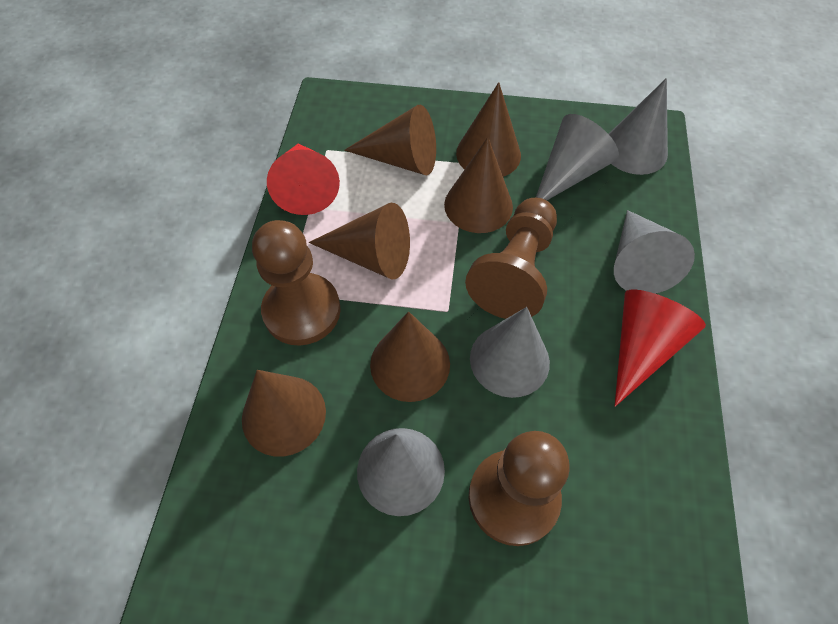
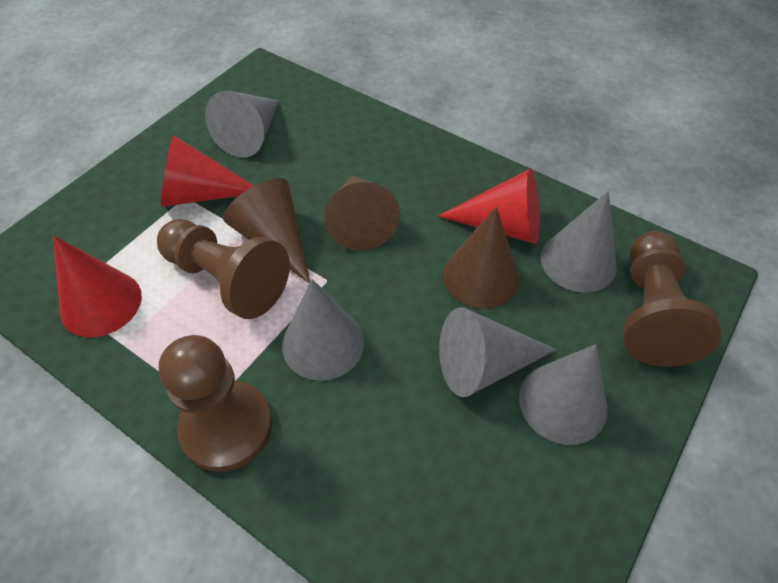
brown cone: 6 -> 3
red cone: 2 -> 3

